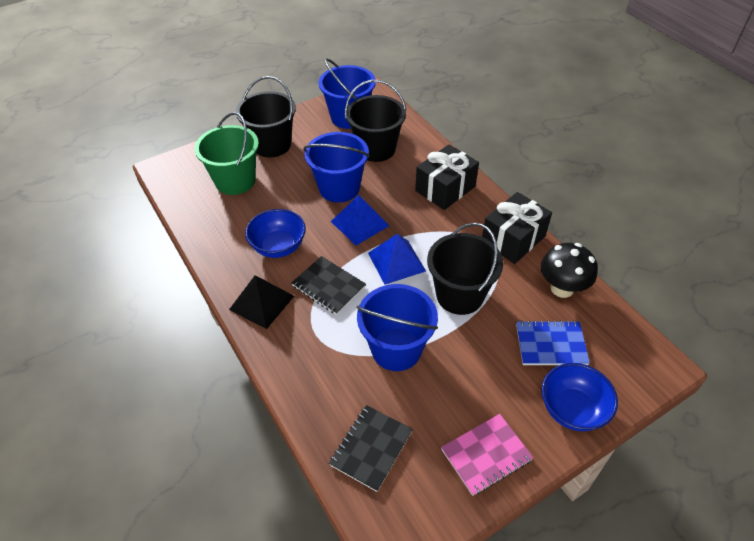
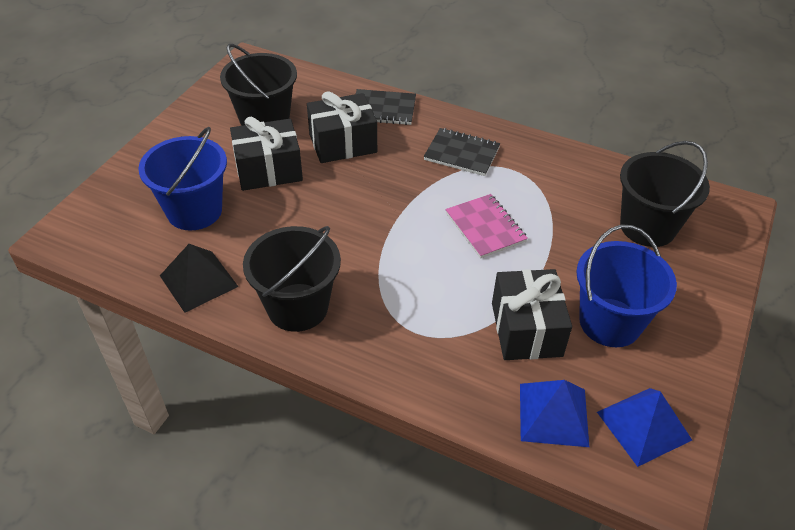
black gift: 2 -> 3
black mushroom: 1 -> 0
blue bowl: 2 -> 0
blue bucket: 3 -> 2
blue notebook: 1 -> 0
green bucket: 1 -> 0

